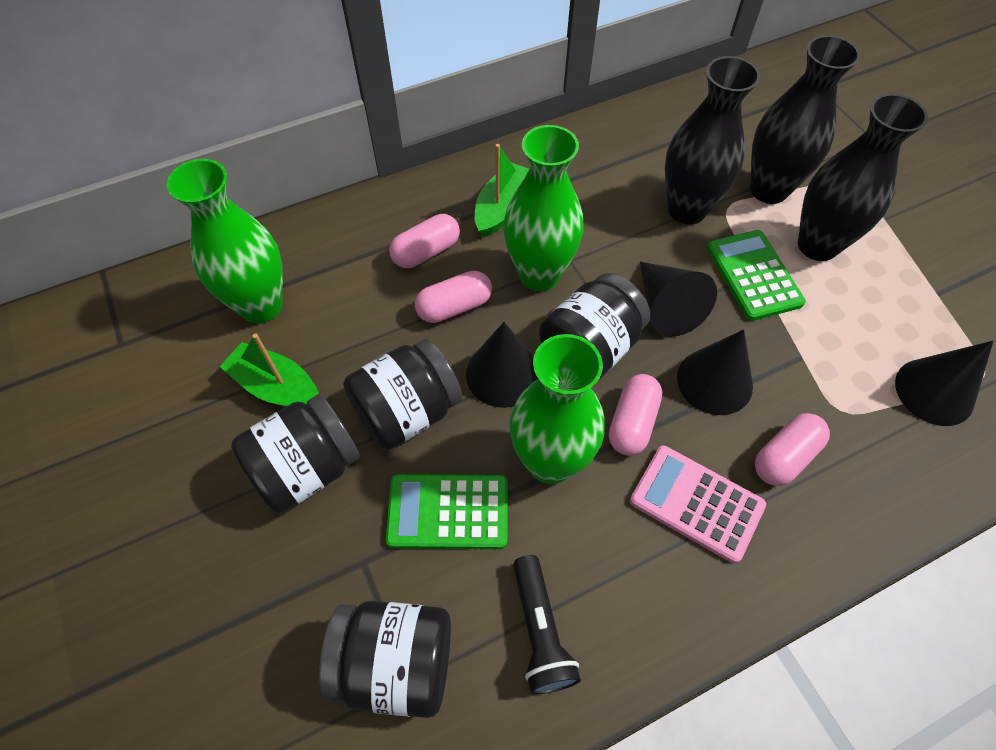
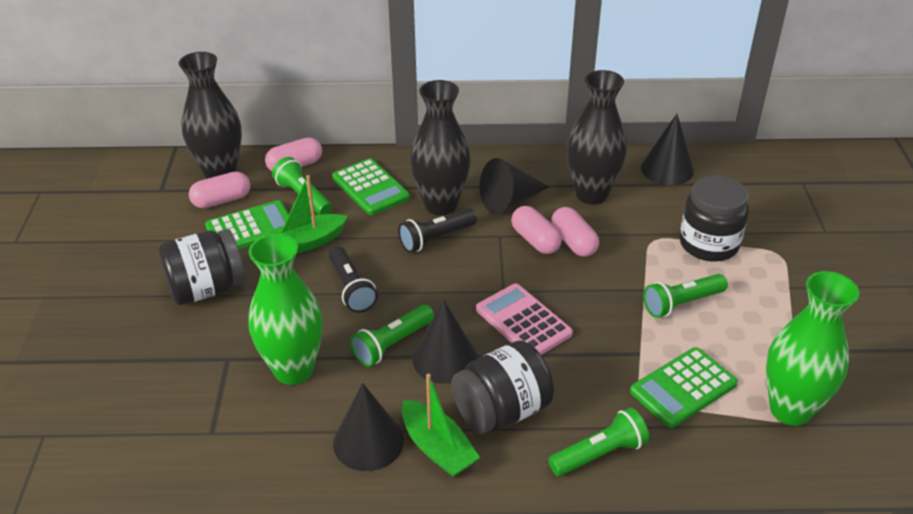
black flashlight: 1 -> 2
black jar: 4 -> 3
green calculator: 2 -> 3
green flashlight: 0 -> 4
green vase: 3 -> 2

